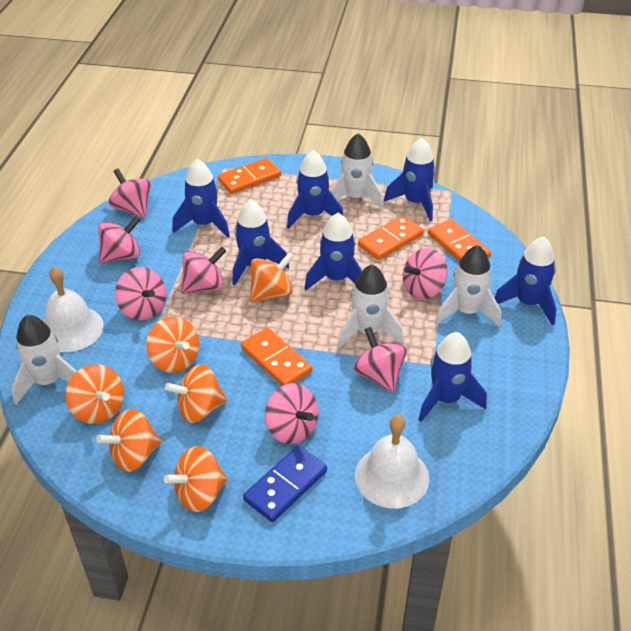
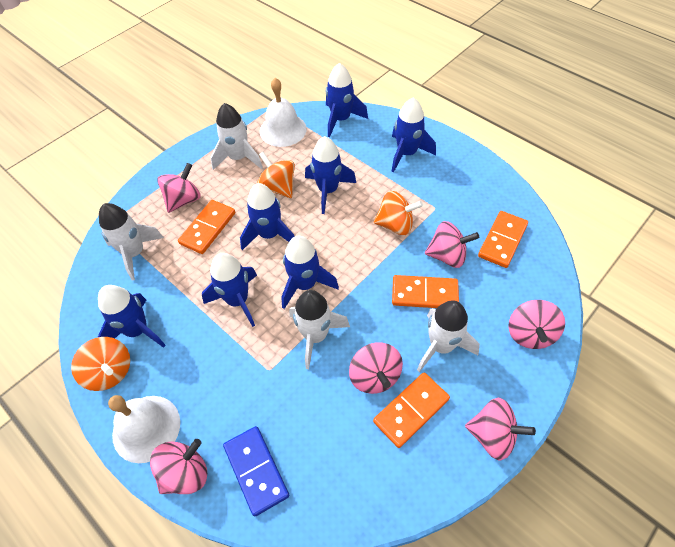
orange spinning top: 6 -> 3
pink spinning top: 7 -> 6

